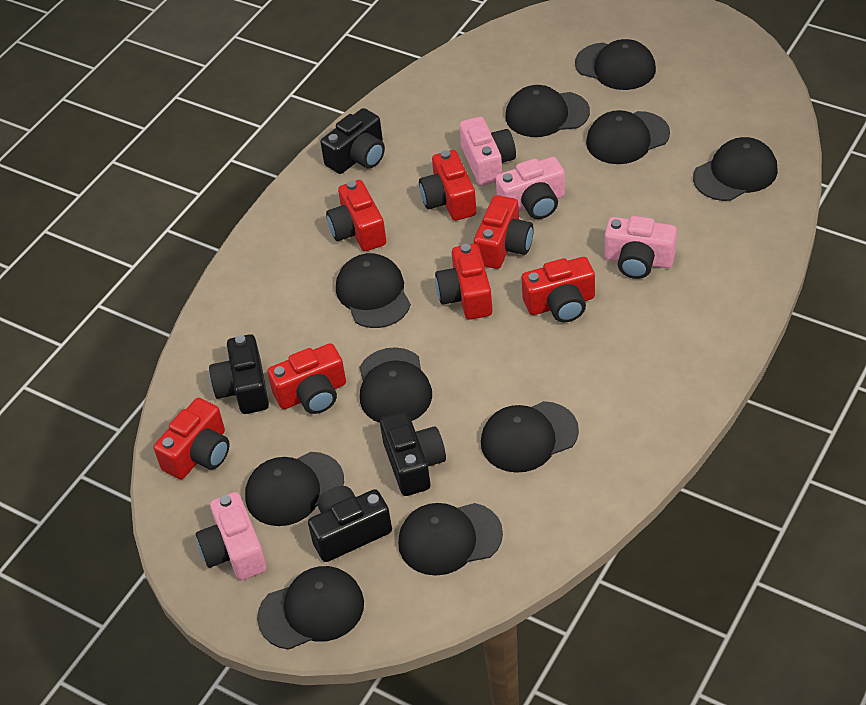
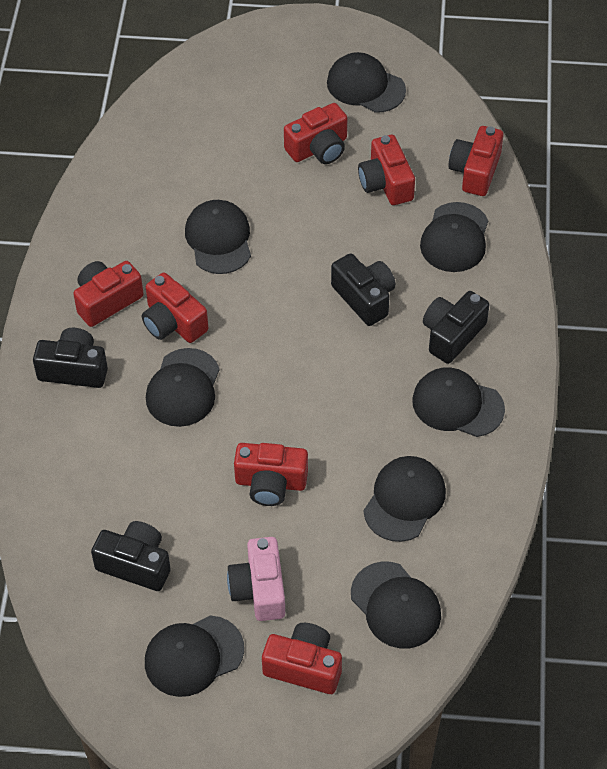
black cap: 10 -> 8
pink camera: 4 -> 1

